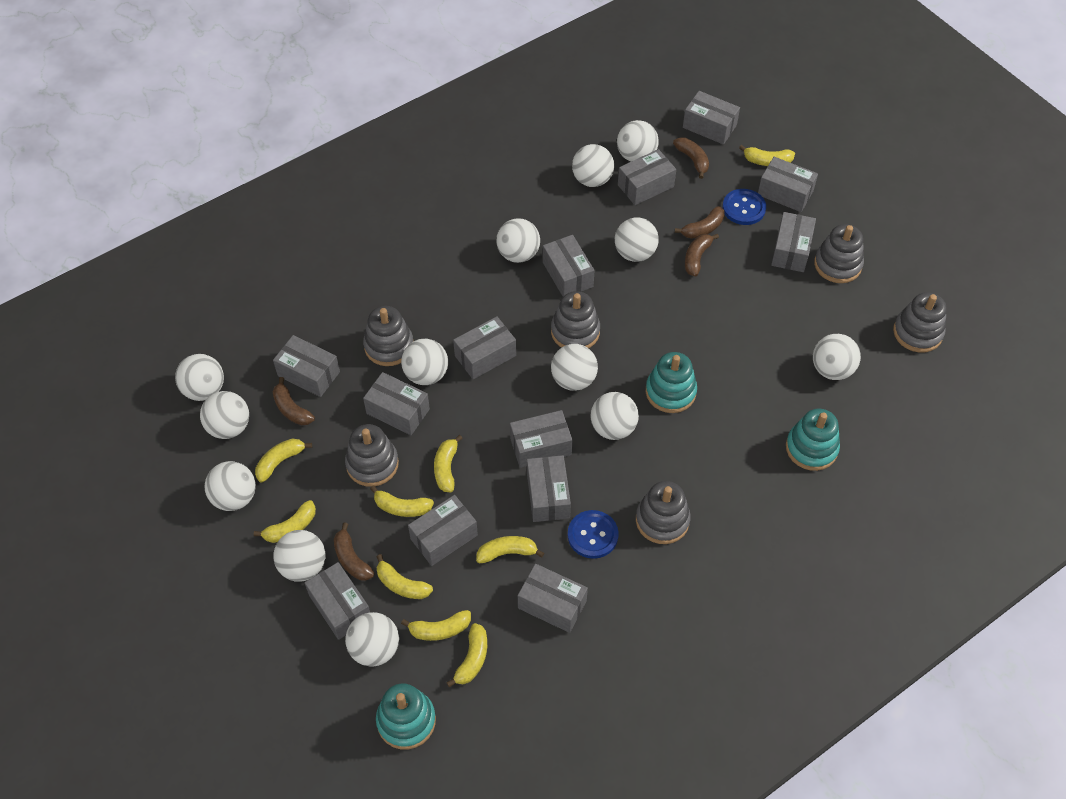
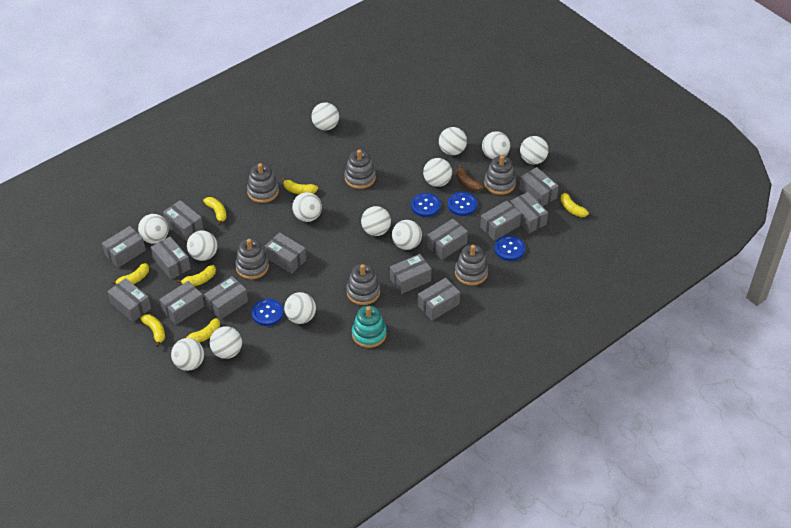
blue button: 2 -> 4
brown banana: 5 -> 1
turquoise stacking toy: 3 -> 1
yellow banana: 9 -> 7

